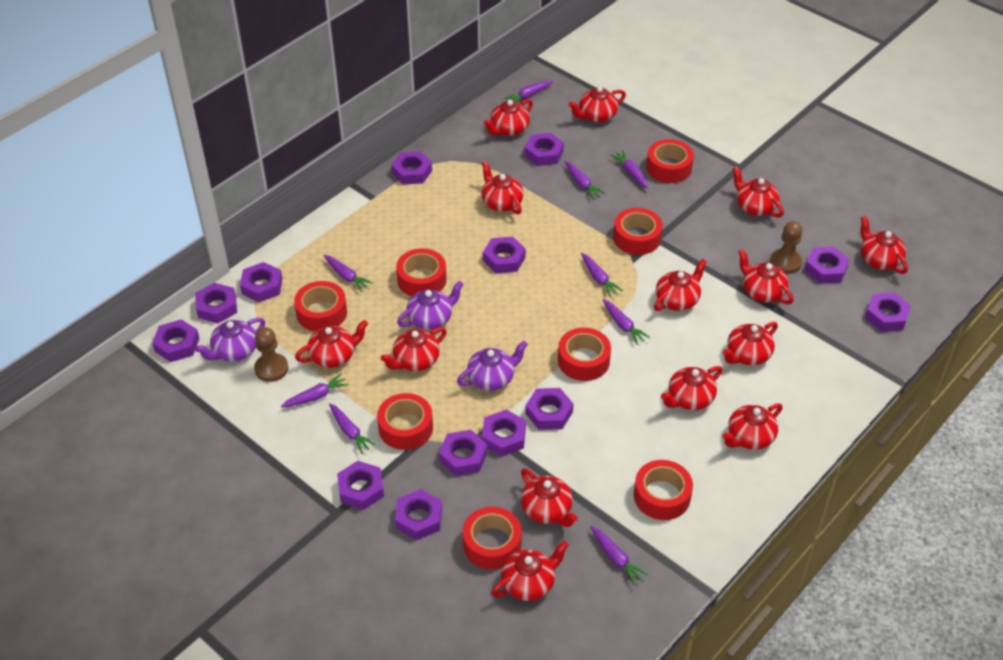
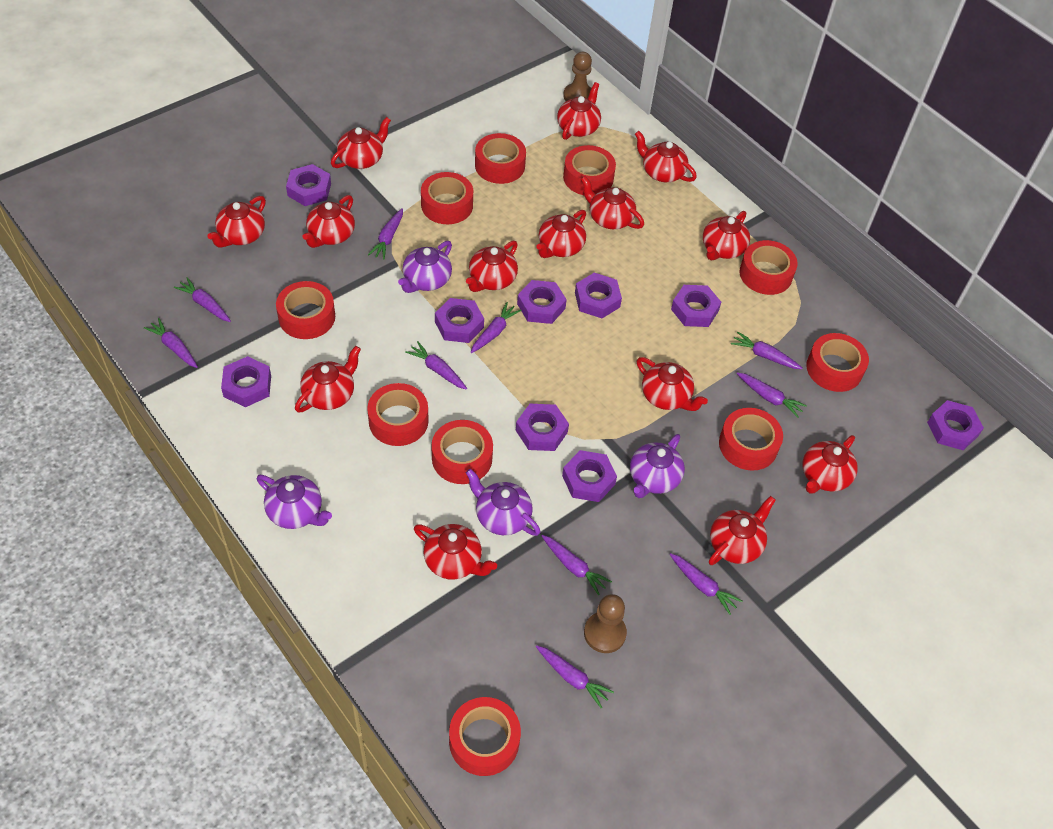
purple carrot: 9 -> 10
purple nut: 13 -> 9
purple teapot: 3 -> 4
red tape: 8 -> 10

